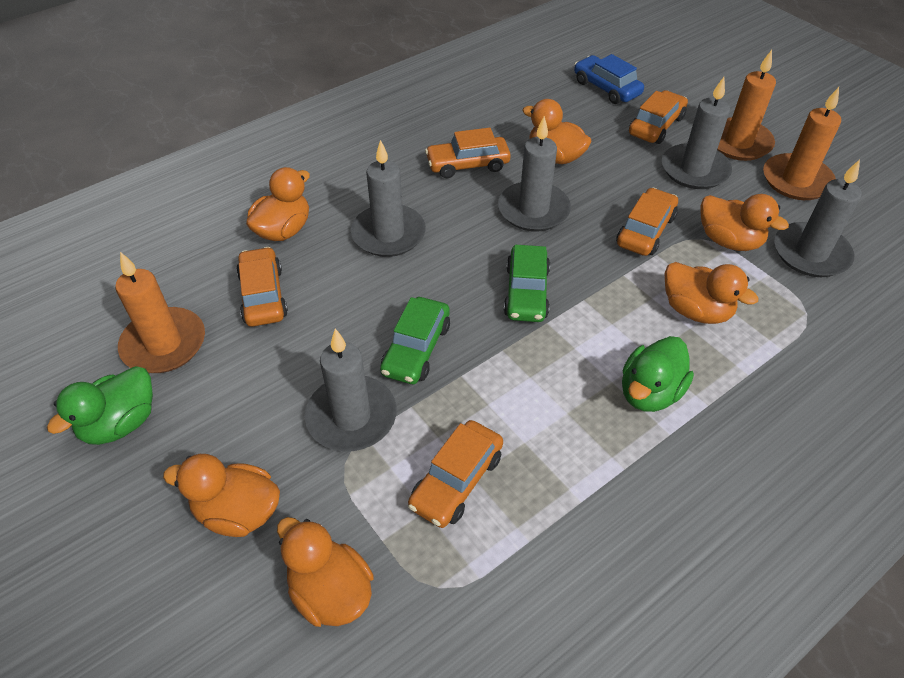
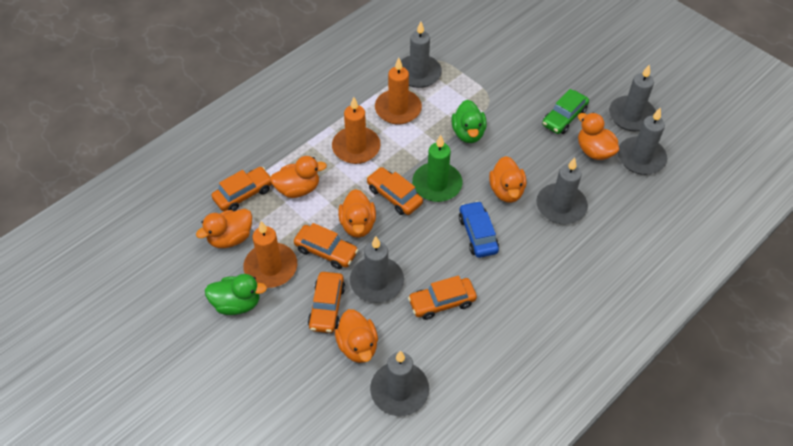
green candle: 0 -> 1
green car: 2 -> 1
grey candle: 5 -> 6

